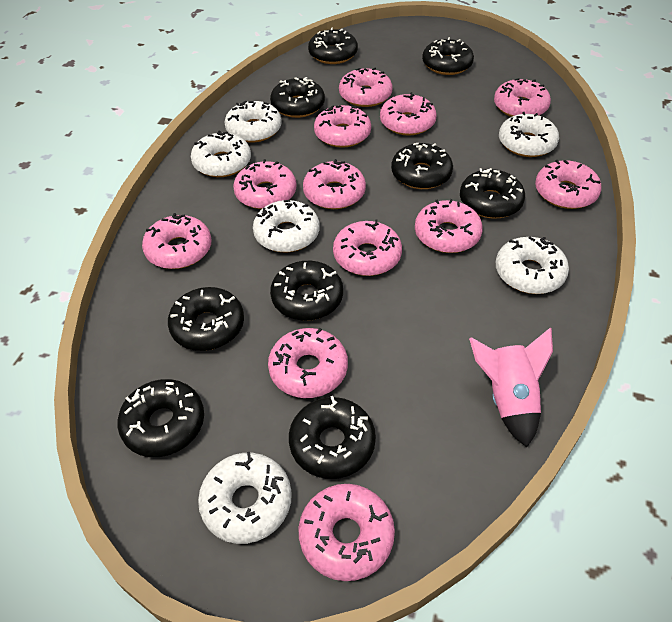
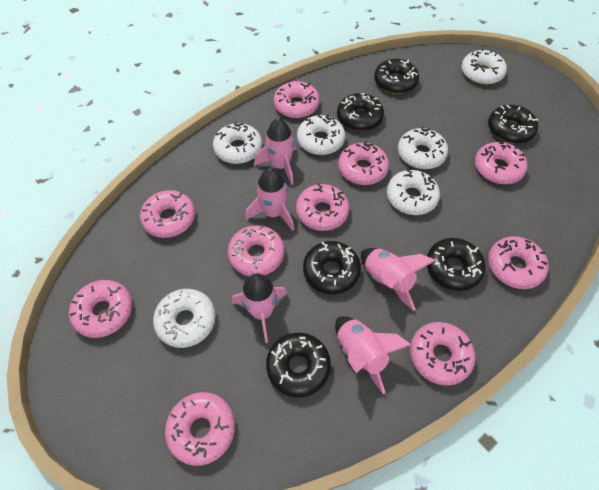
black donut: 9 -> 6
pink donut: 12 -> 10
pink rocket: 1 -> 5

